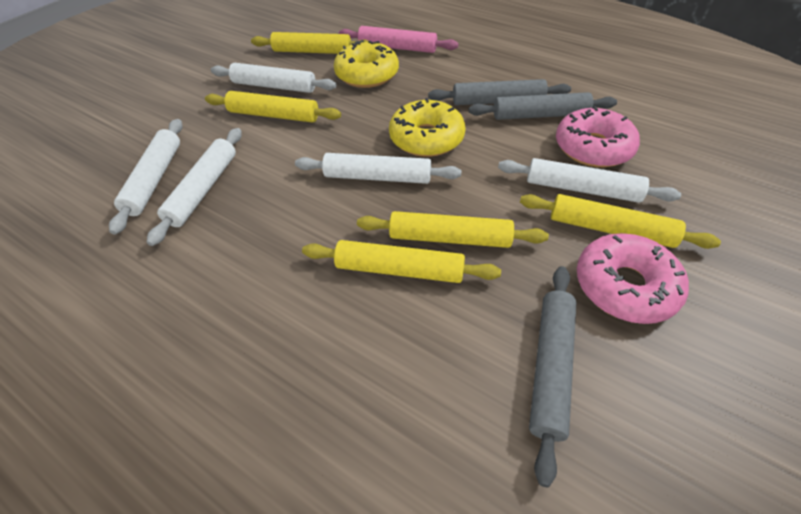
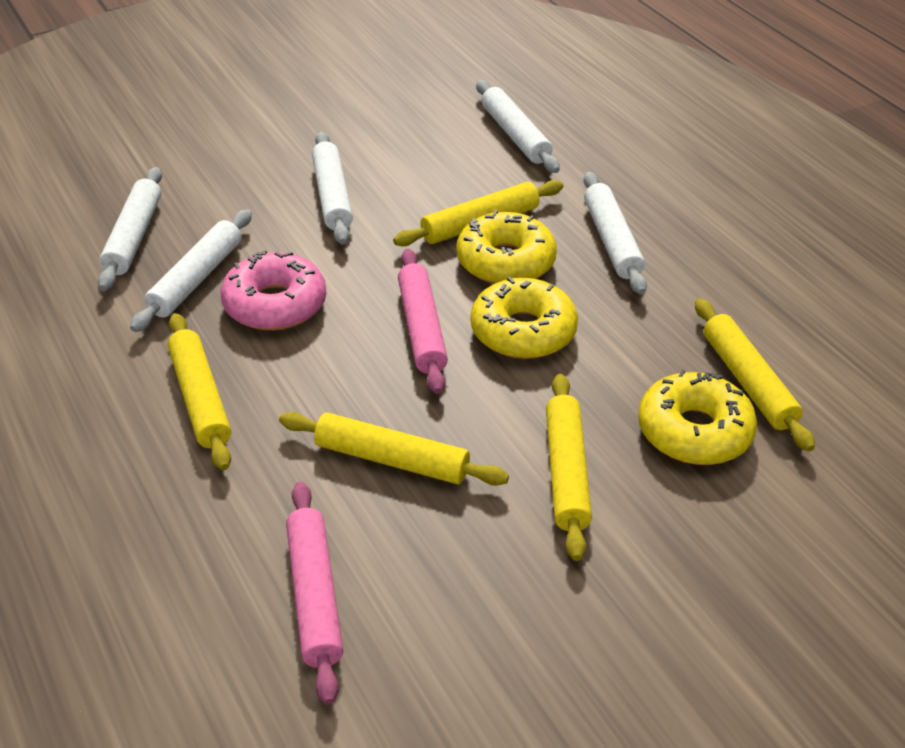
grey rolling pin: 3 -> 0
pink donut: 2 -> 1
pink rolling pin: 1 -> 2
yellow donut: 2 -> 3

